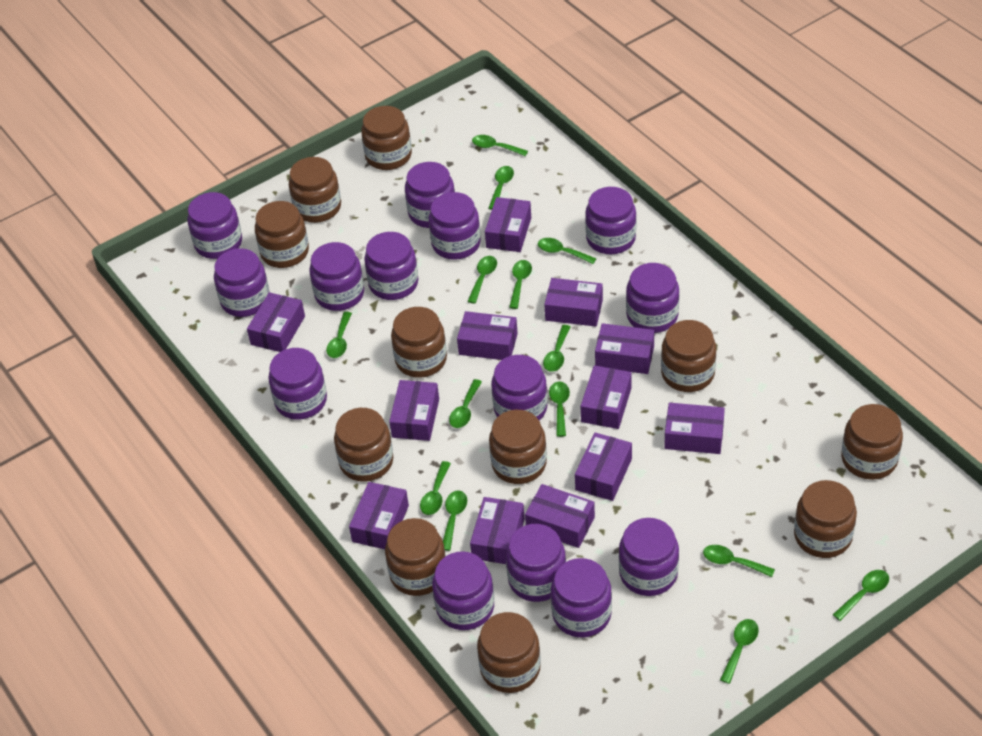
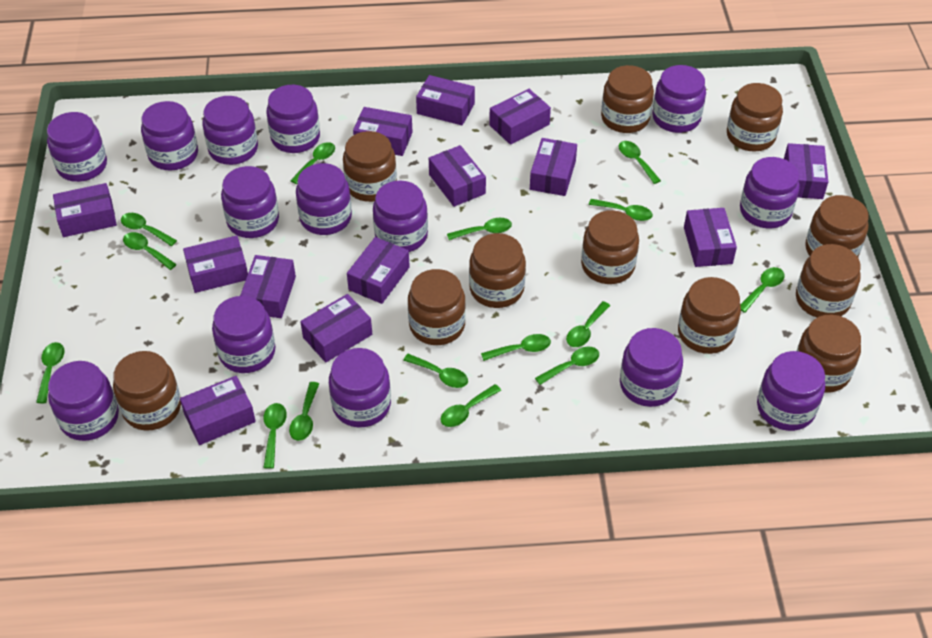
green spoon: 14 -> 15
purple box: 12 -> 13

